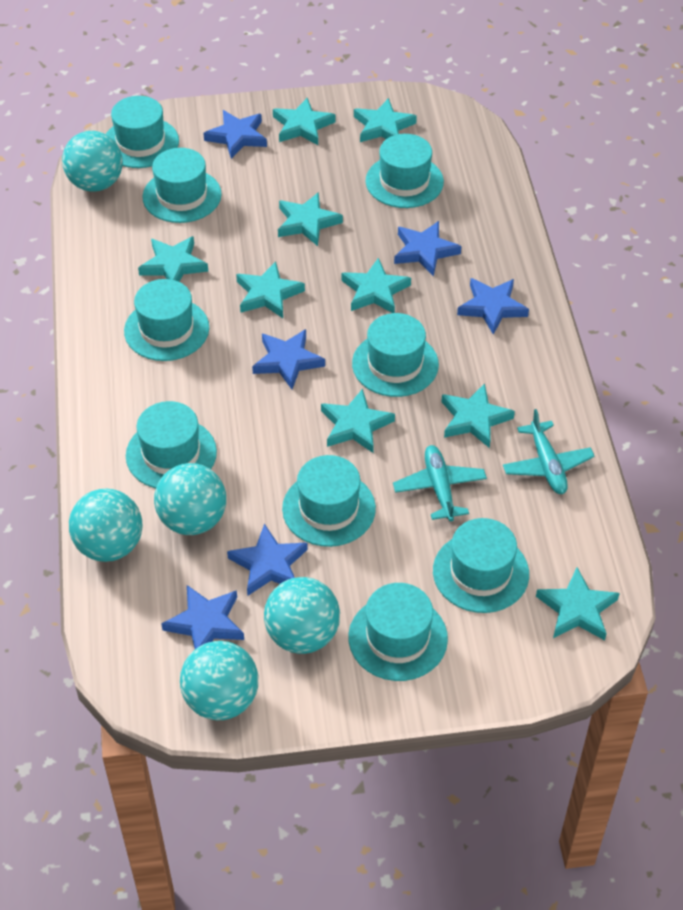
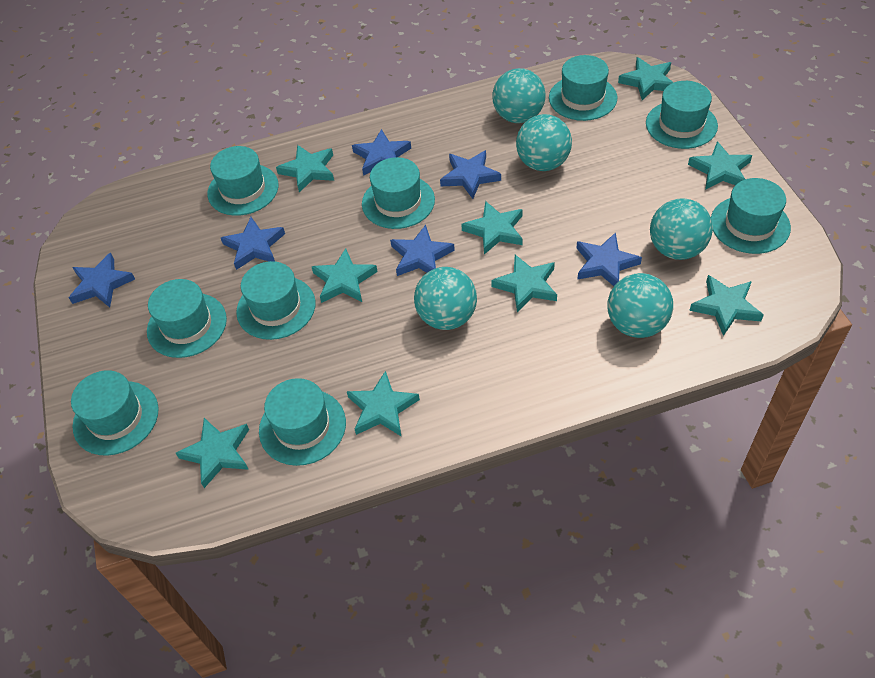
turquoise plane: 2 -> 0

